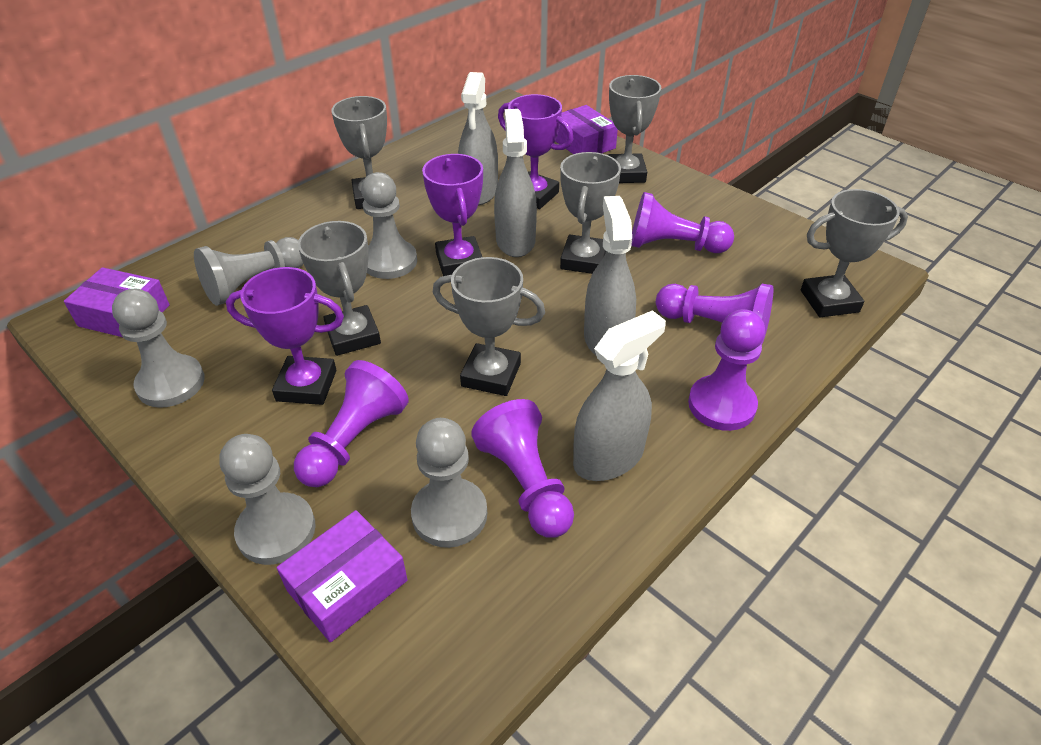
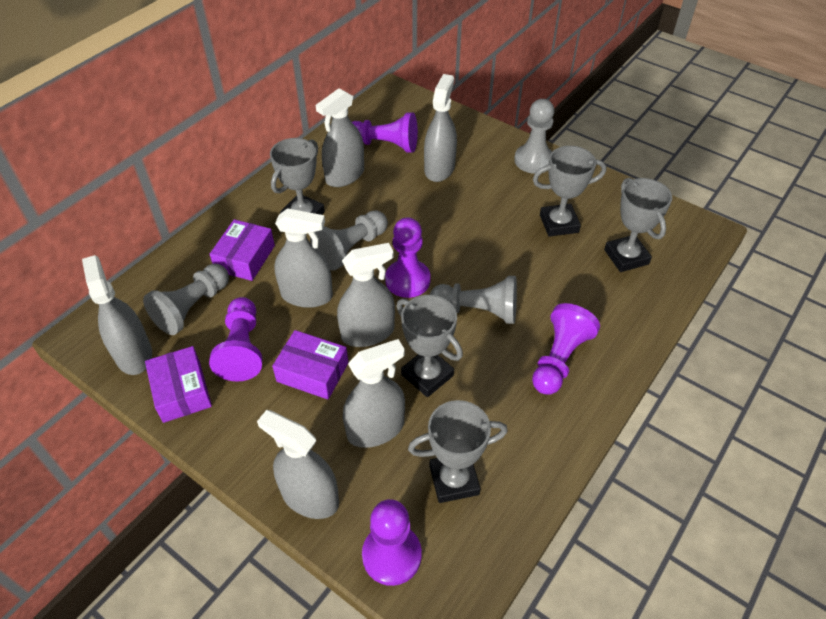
grey pawn: 5 -> 4
grey spray bottle: 4 -> 7
grey trophy: 6 -> 5
purple trophy: 3 -> 0

